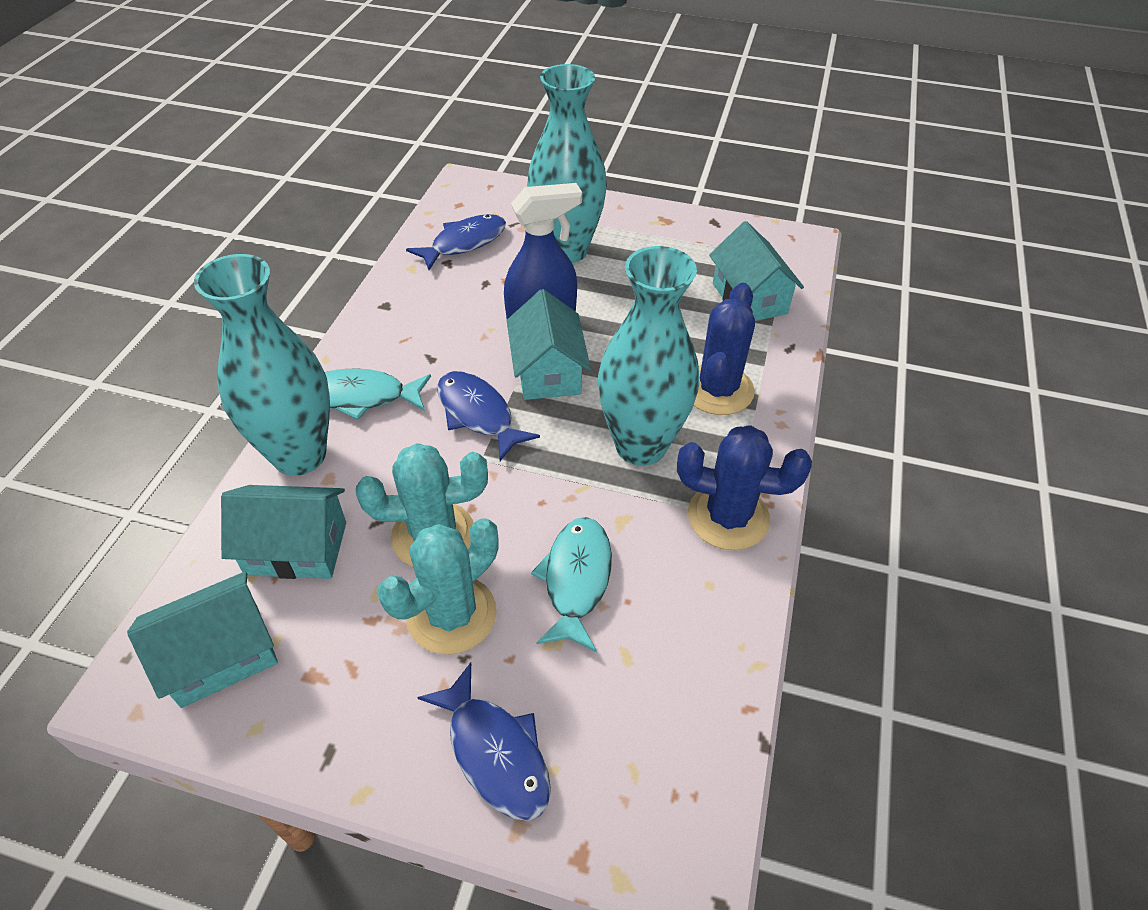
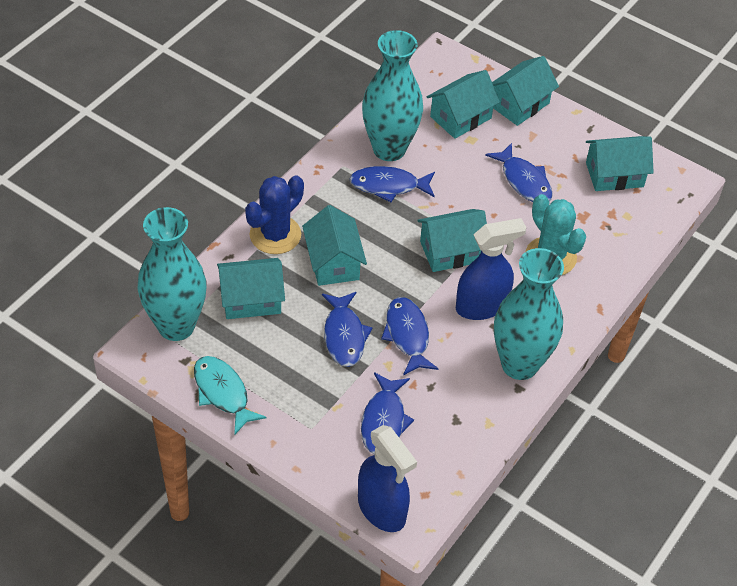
blue cactus: 2 -> 1
blue fish: 3 -> 5
blue spray bottle: 1 -> 2
turquoise cactus: 2 -> 1
turquoise fish: 2 -> 1
turquoise house: 4 -> 6

